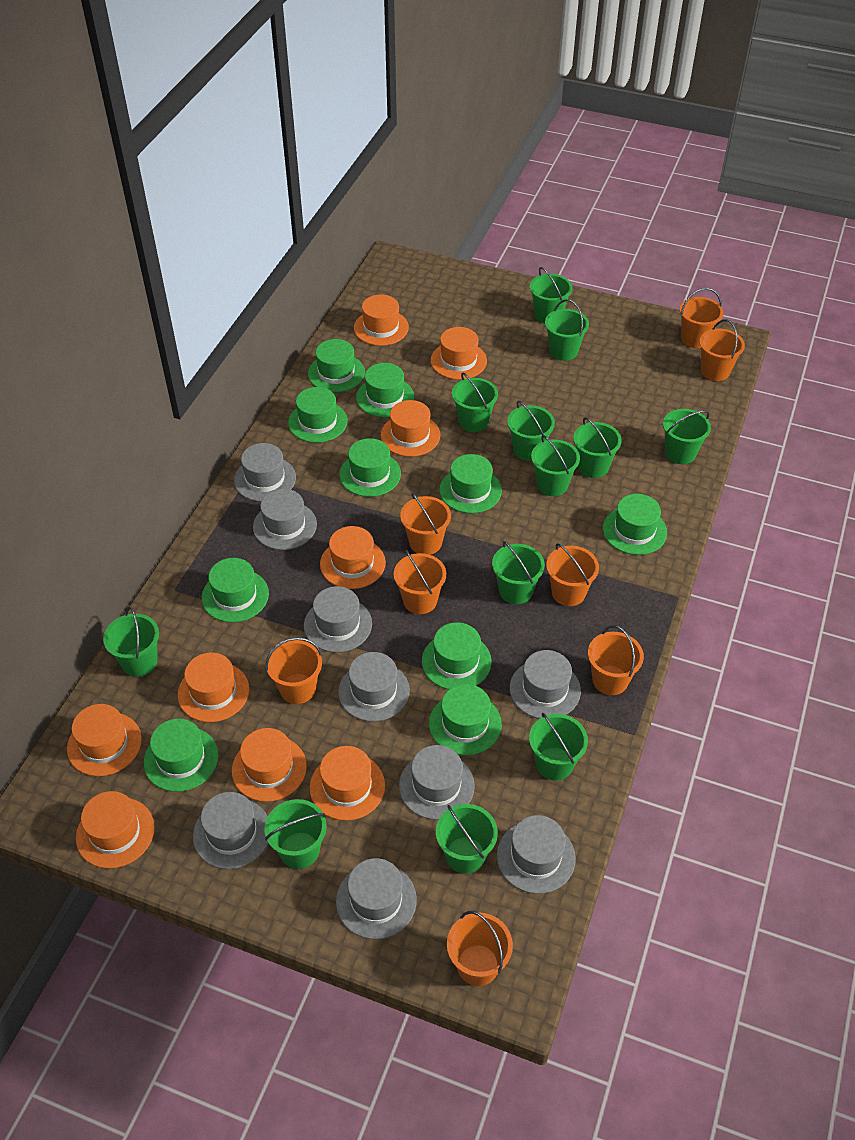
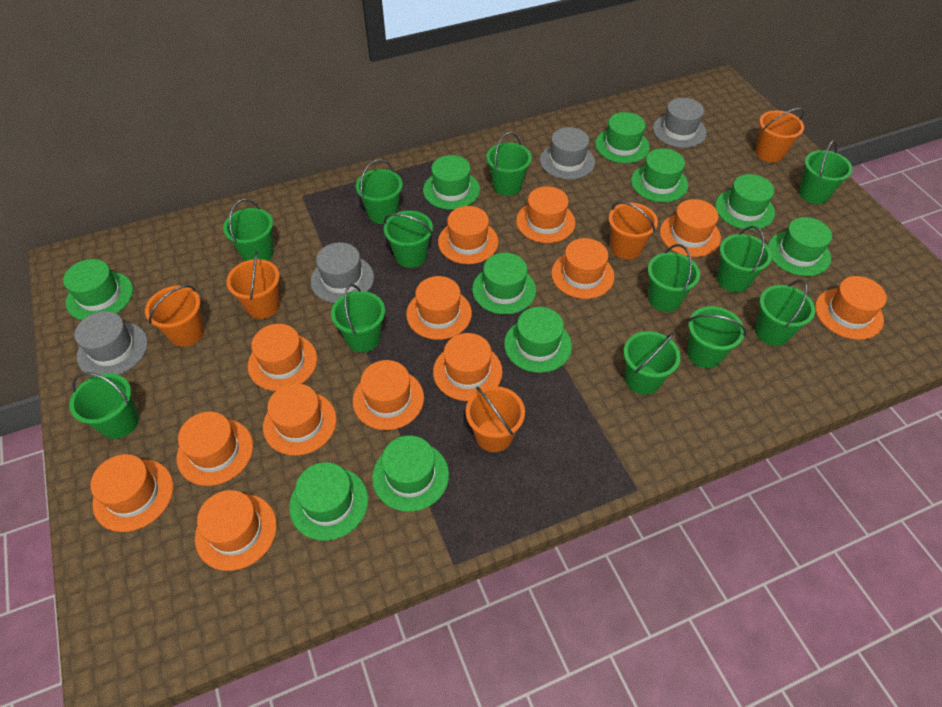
grey hat: 9 -> 4
orange bucket: 8 -> 5
orange hat: 9 -> 13

